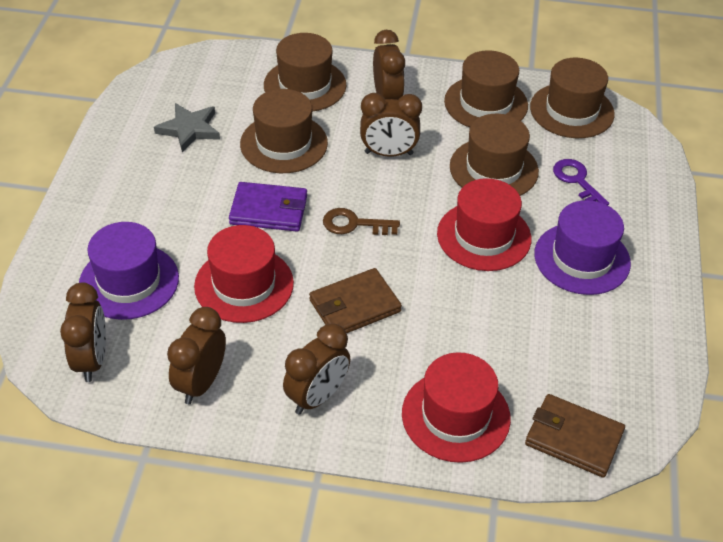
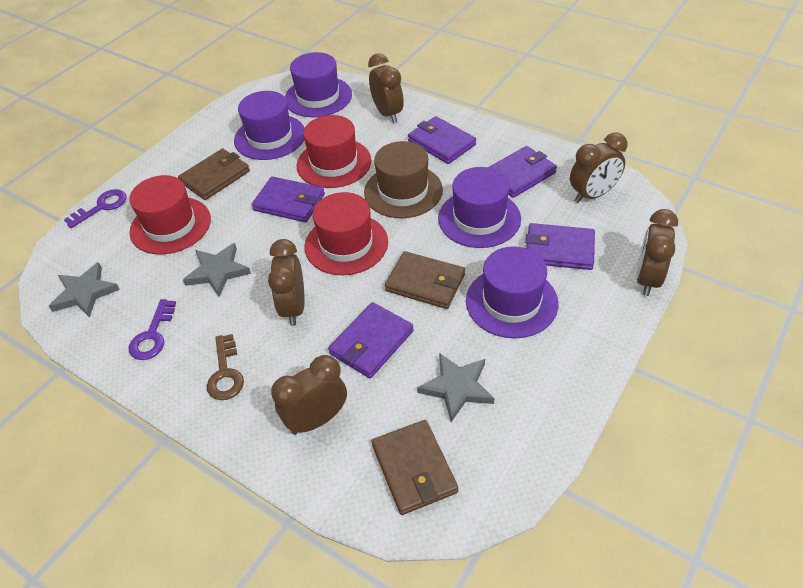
brown hat: 5 -> 1
brown wallet: 2 -> 3
grey star: 1 -> 3
purple hat: 2 -> 4
purple key: 1 -> 2
purple wallet: 1 -> 5

